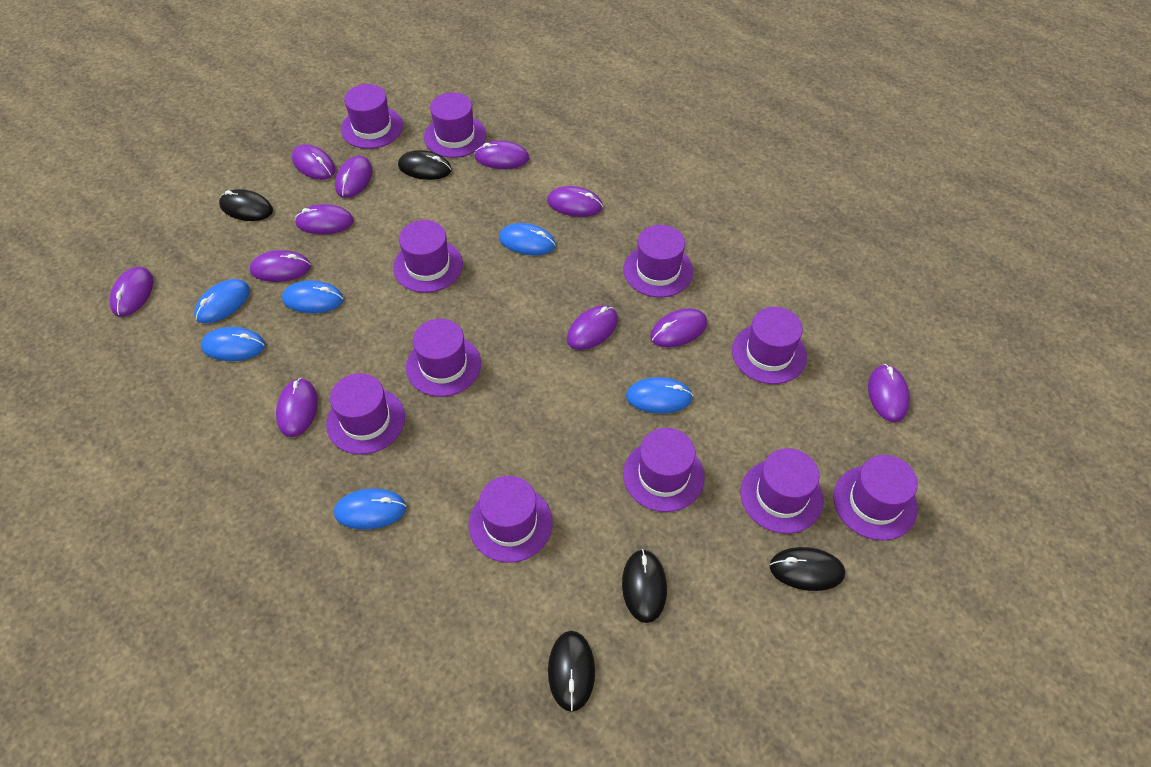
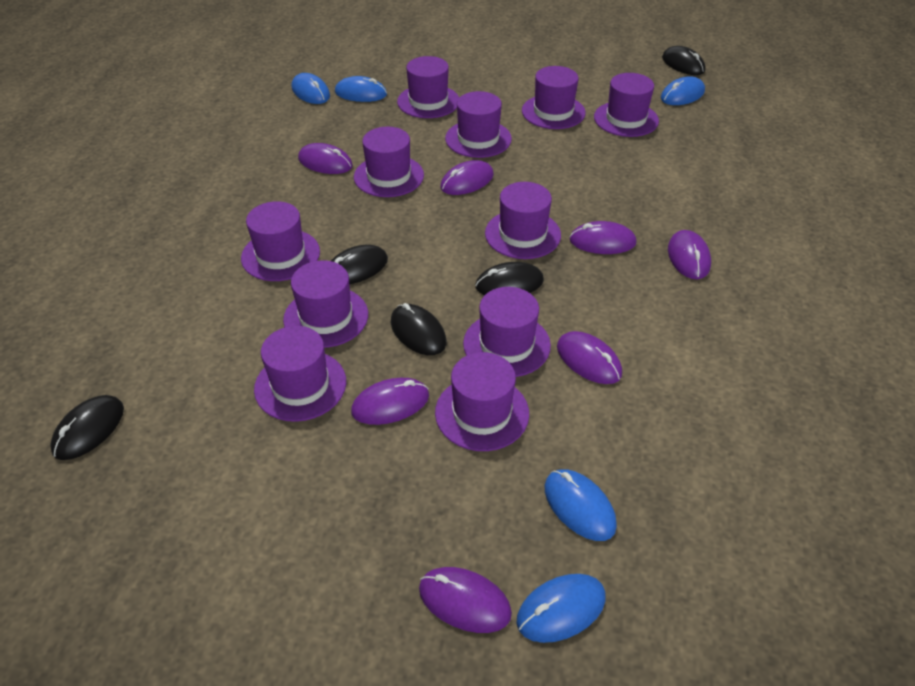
blue mouse: 6 -> 5
purple mouse: 11 -> 7

